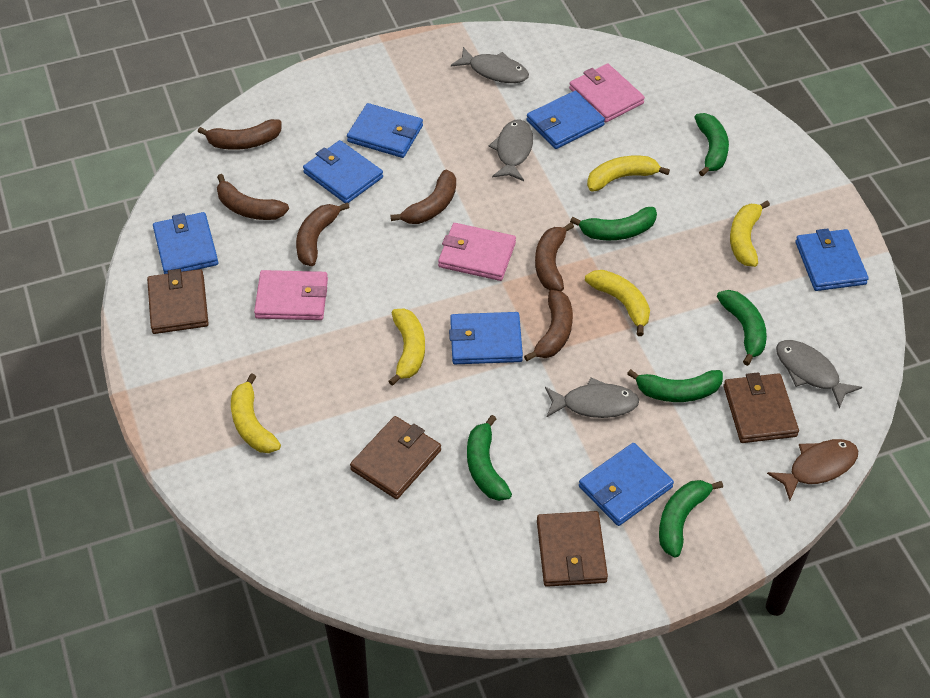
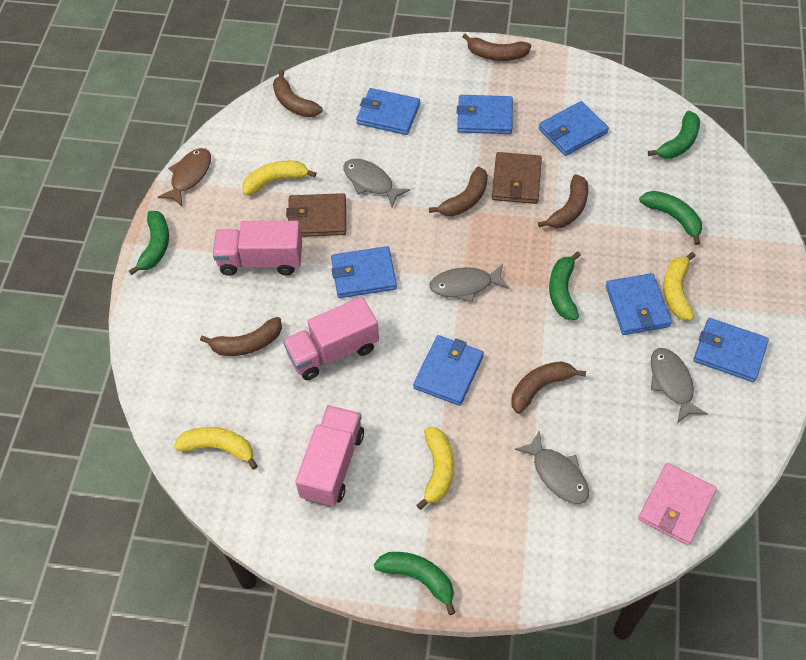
brown wallet: 4 -> 2
green banana: 6 -> 5
pink truck: 0 -> 3
pink wallet: 3 -> 1
yellow banana: 5 -> 4

